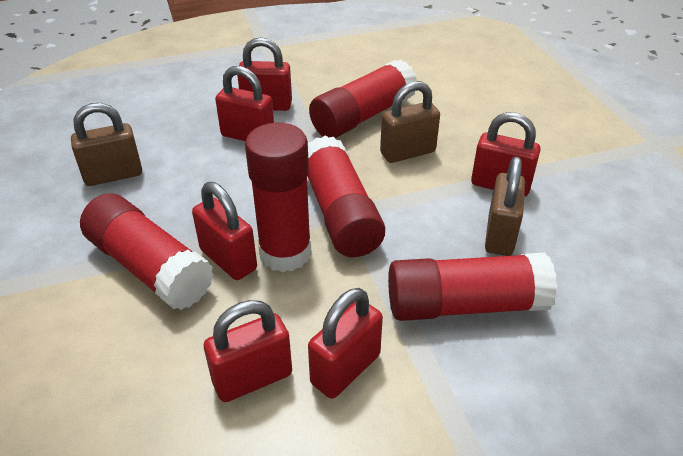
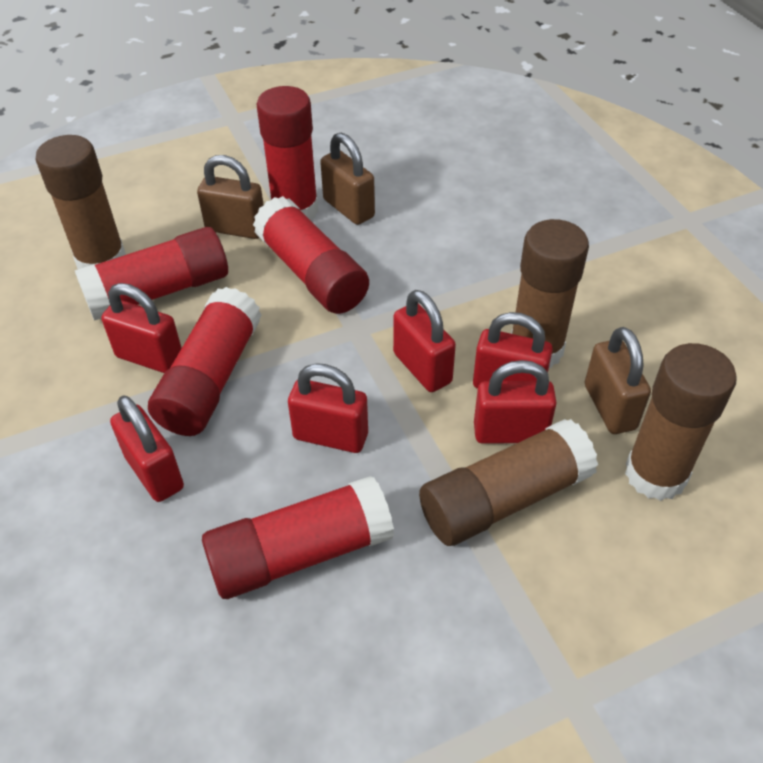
brown glue stick: 0 -> 4

